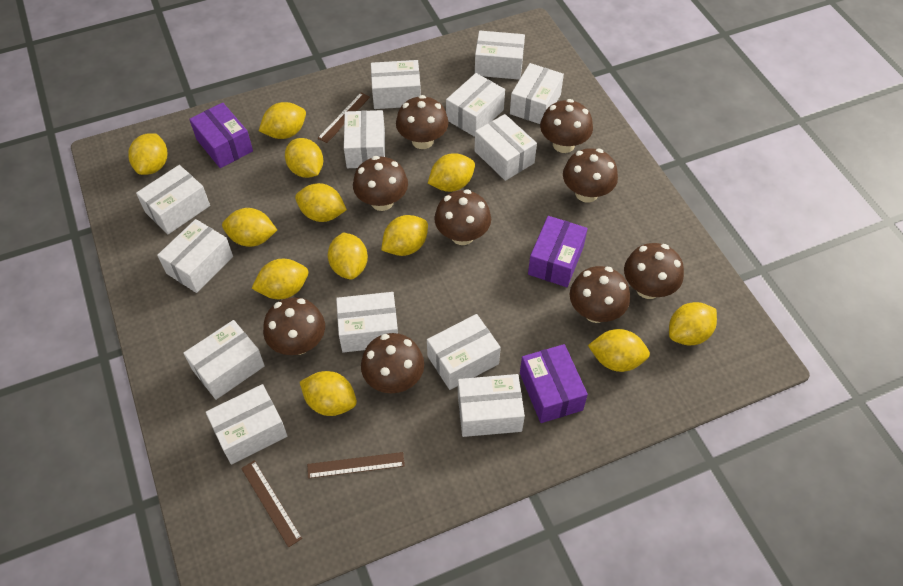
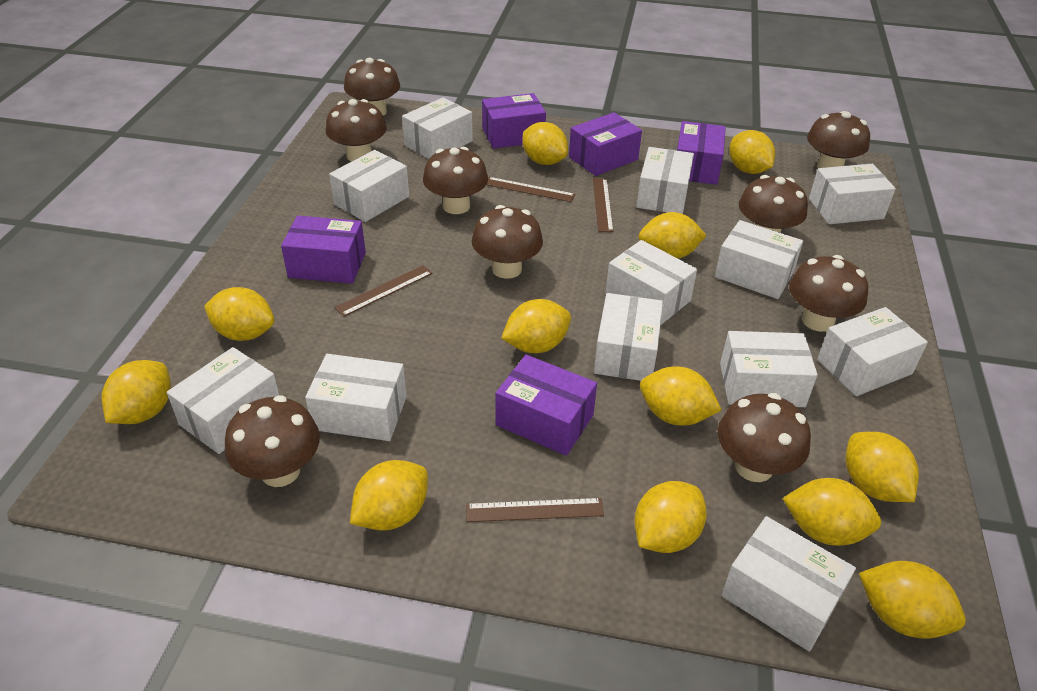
brown ruler: 3 -> 4
purple box: 3 -> 5
white box: 13 -> 12

